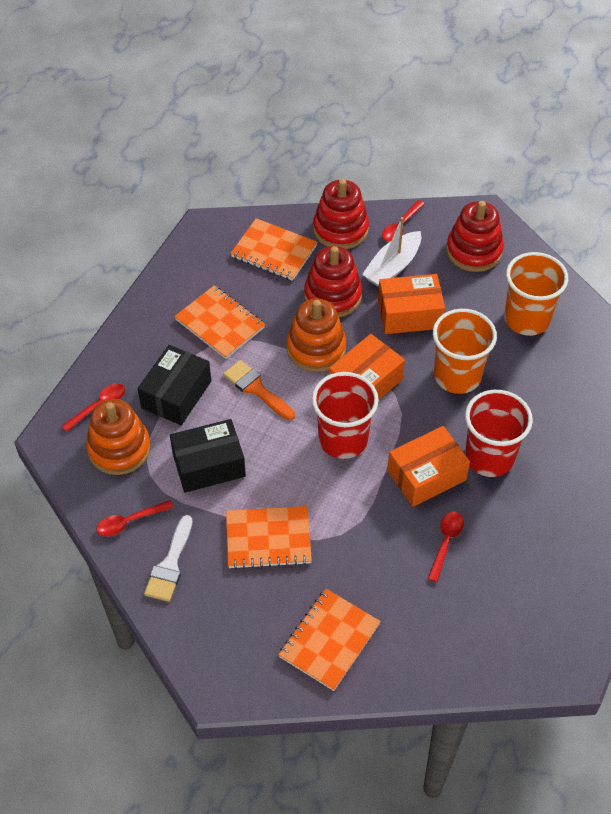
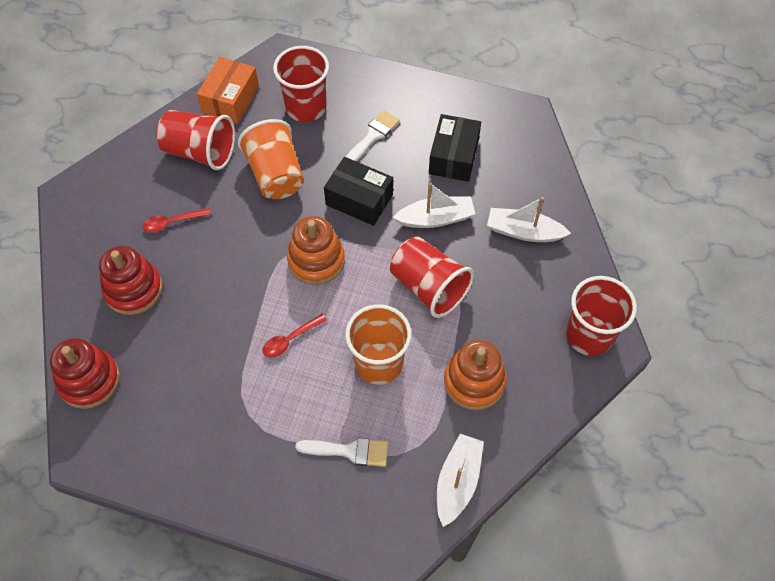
orange box: 3 -> 1
orange brush: 1 -> 0
orange notebook: 4 -> 0
red cup: 2 -> 4
red spoon: 4 -> 2
red stacking toy: 3 -> 2
white boat: 1 -> 3
white brush: 1 -> 2

